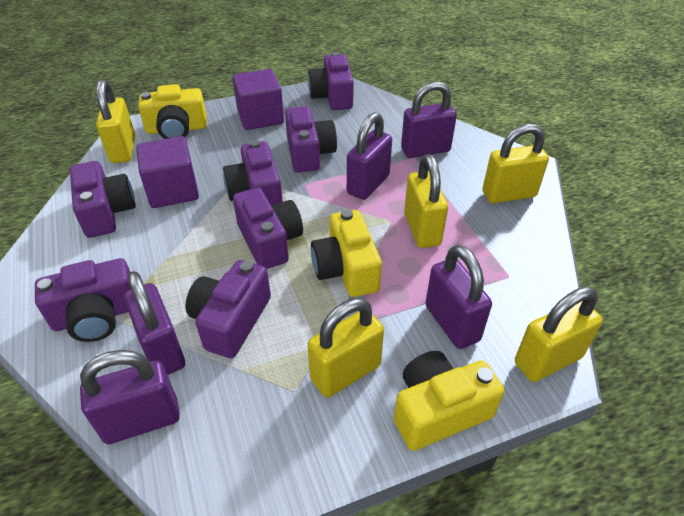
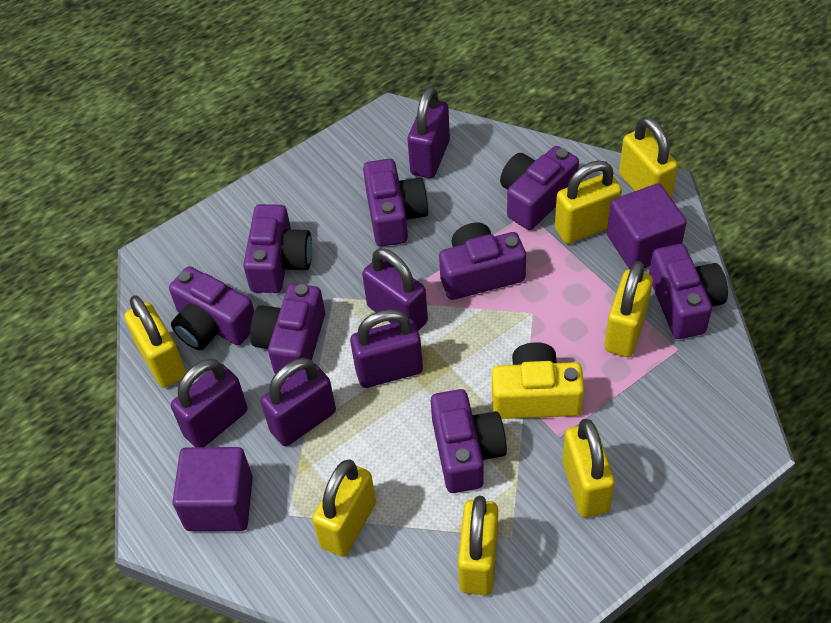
purple camera: 7 -> 8
yellow camera: 3 -> 1
yellow padlock: 5 -> 7

